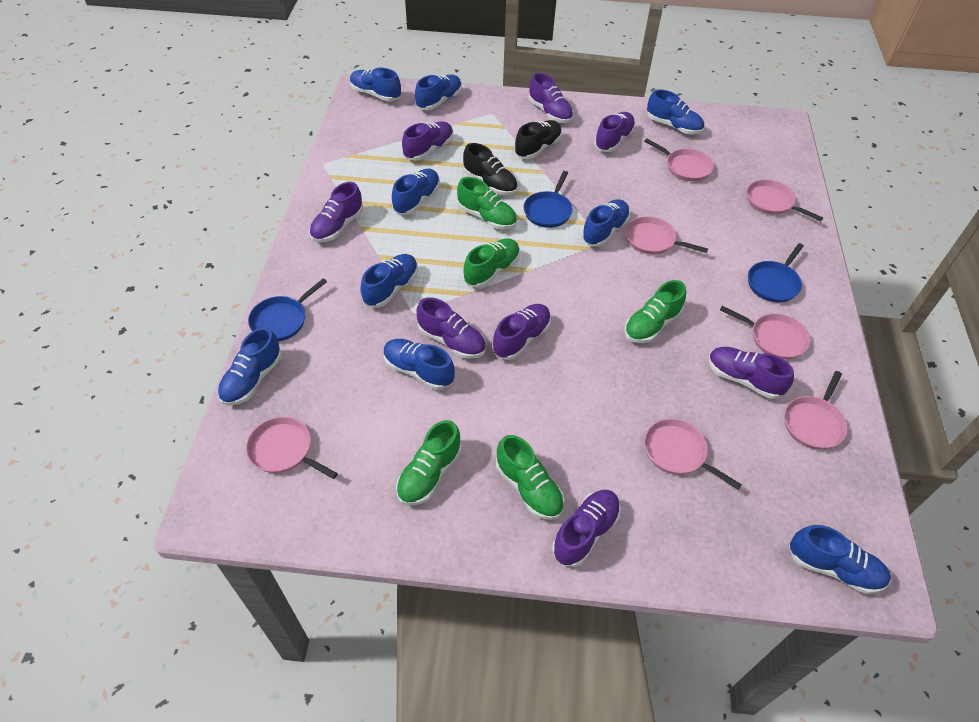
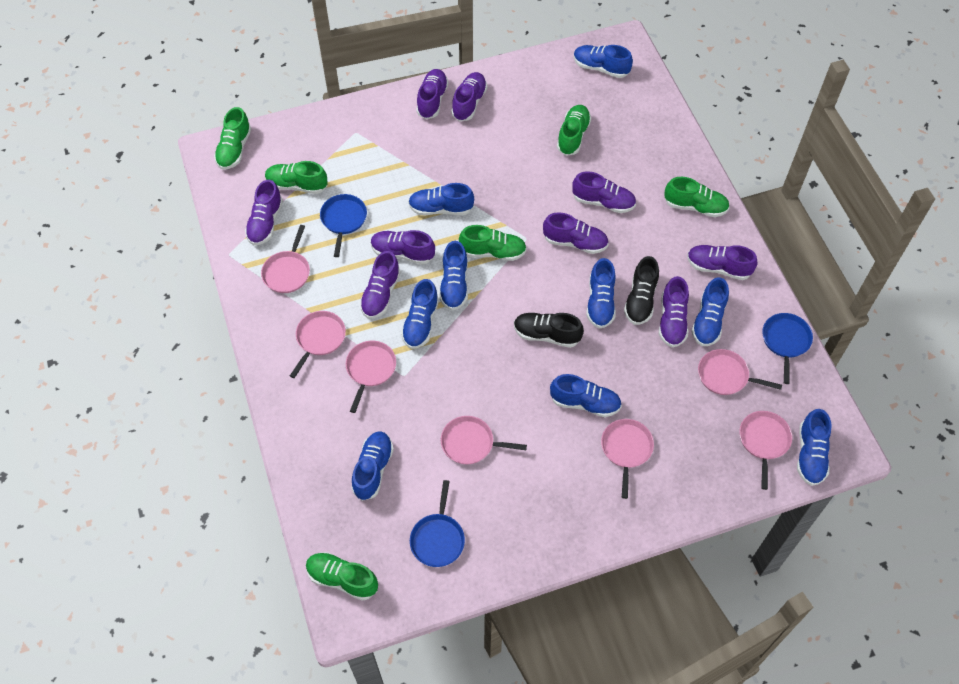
green shoe: 5 -> 6
purple shoe: 8 -> 9

